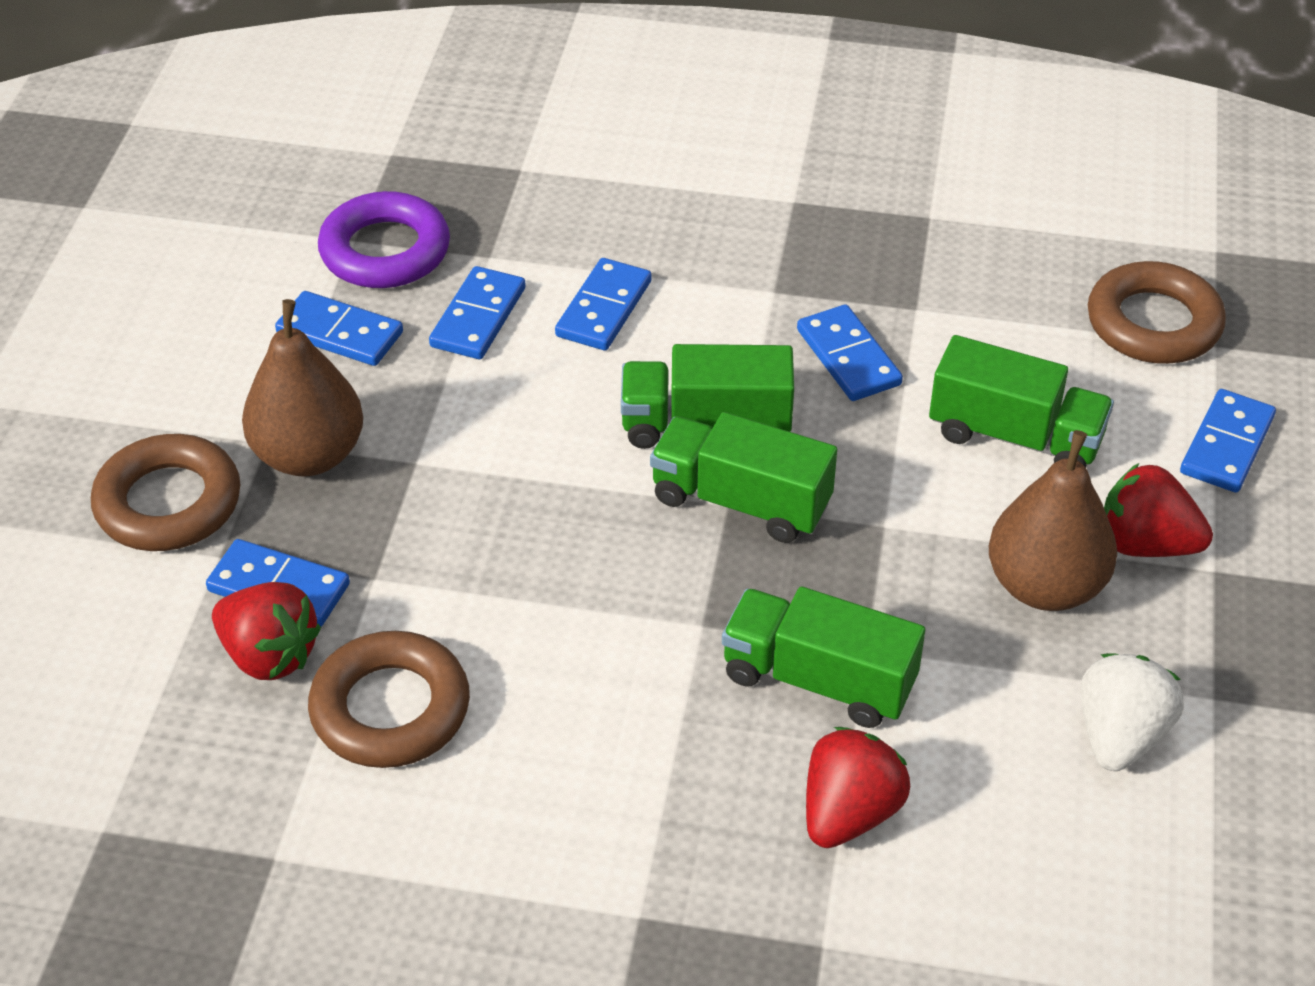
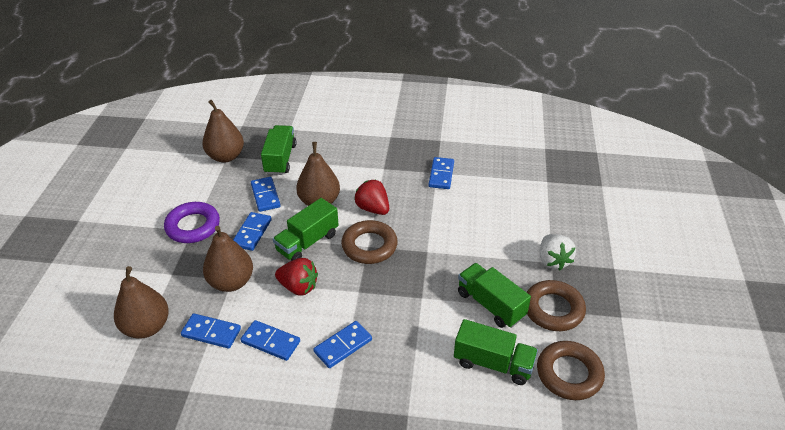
brown pear: 2 -> 4
red strawberry: 3 -> 2

